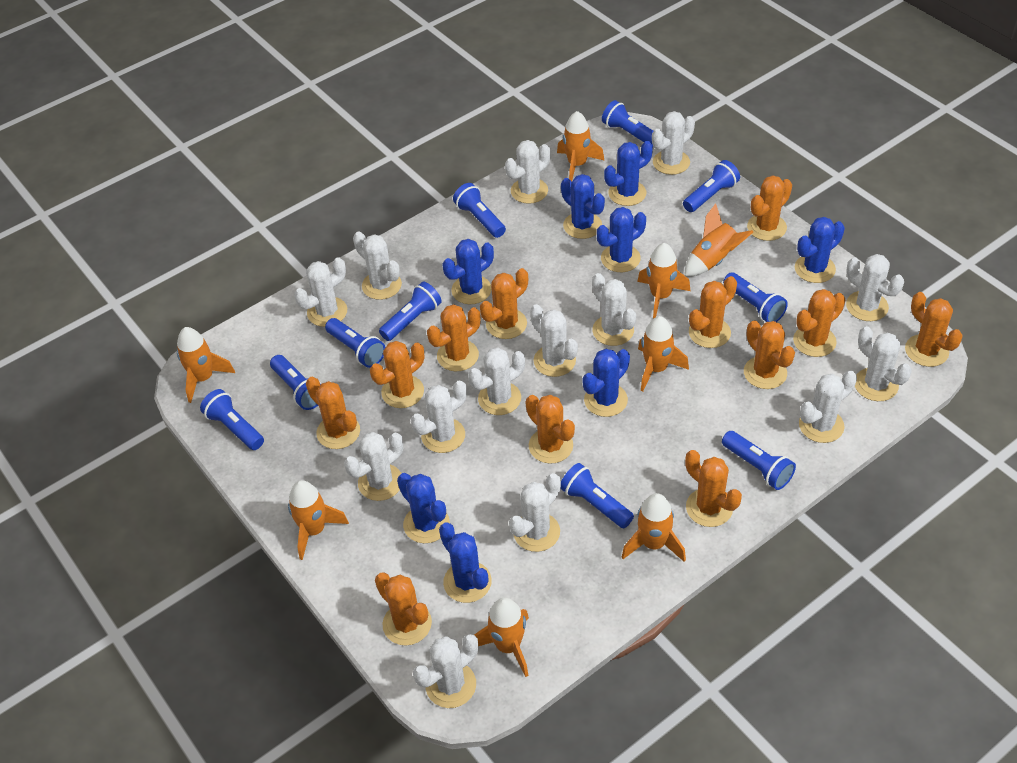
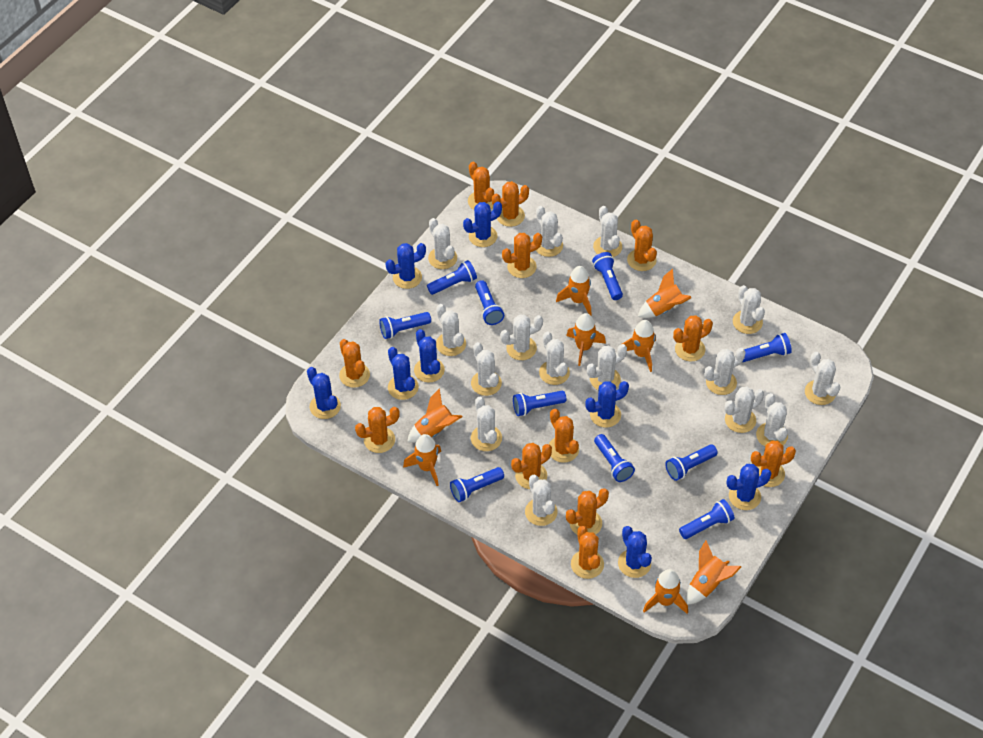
white cactus: 14 -> 15

